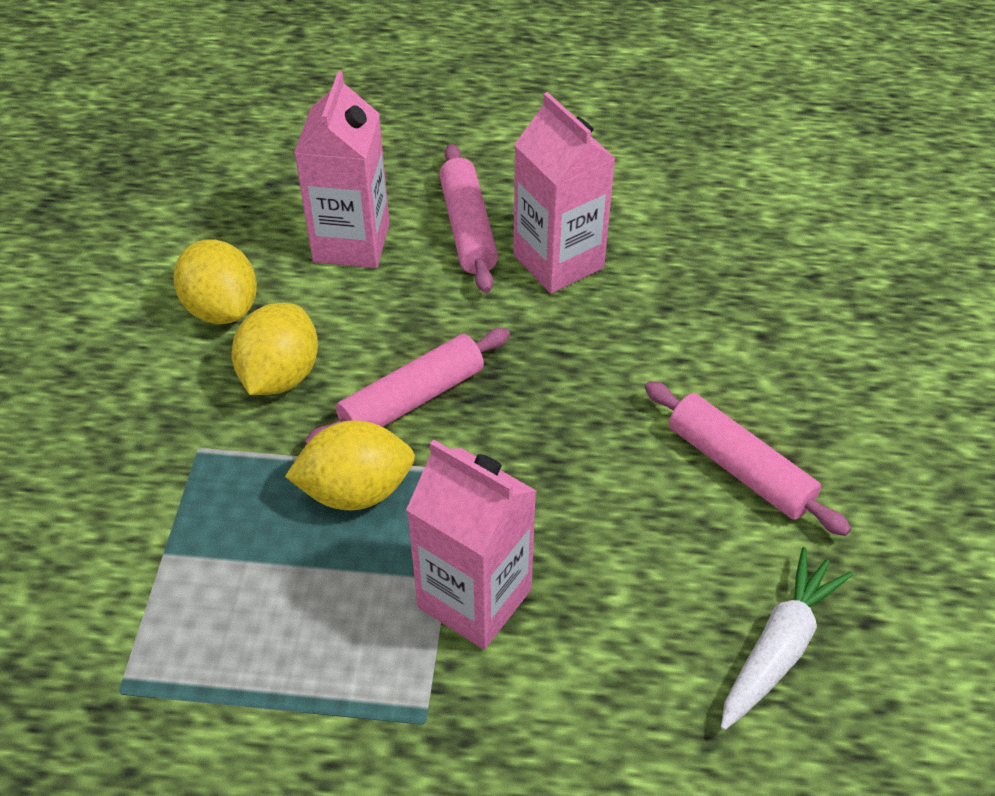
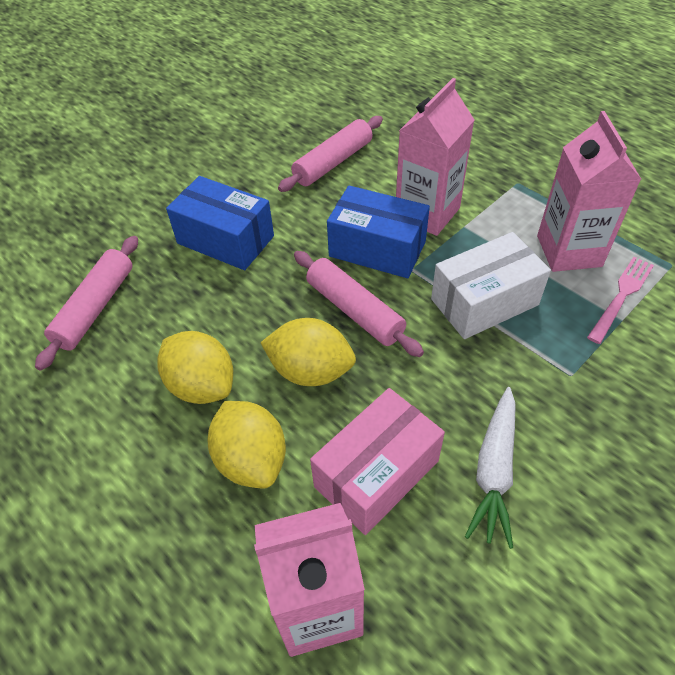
blue box: 0 -> 2
pink box: 0 -> 1
pink fork: 0 -> 1
white box: 0 -> 1

